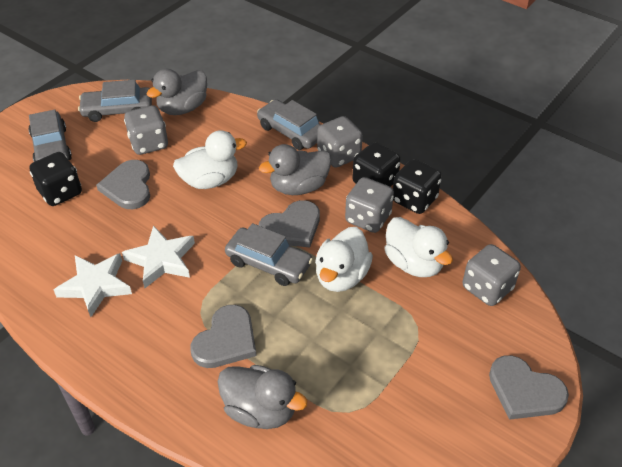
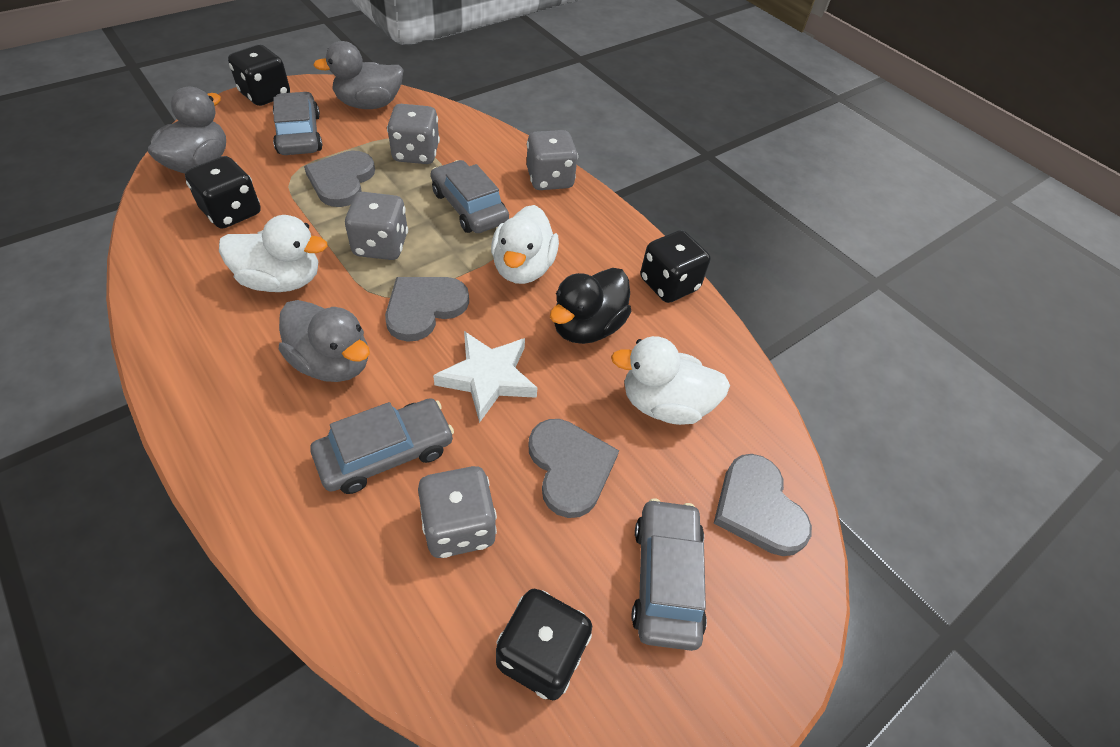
black dice: 3 -> 4
black duck: 0 -> 1
white star: 2 -> 1

